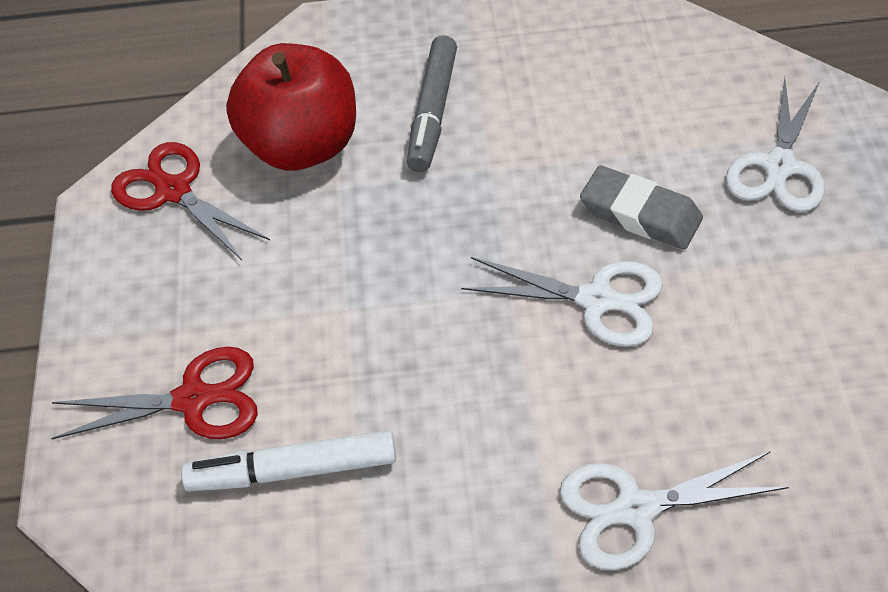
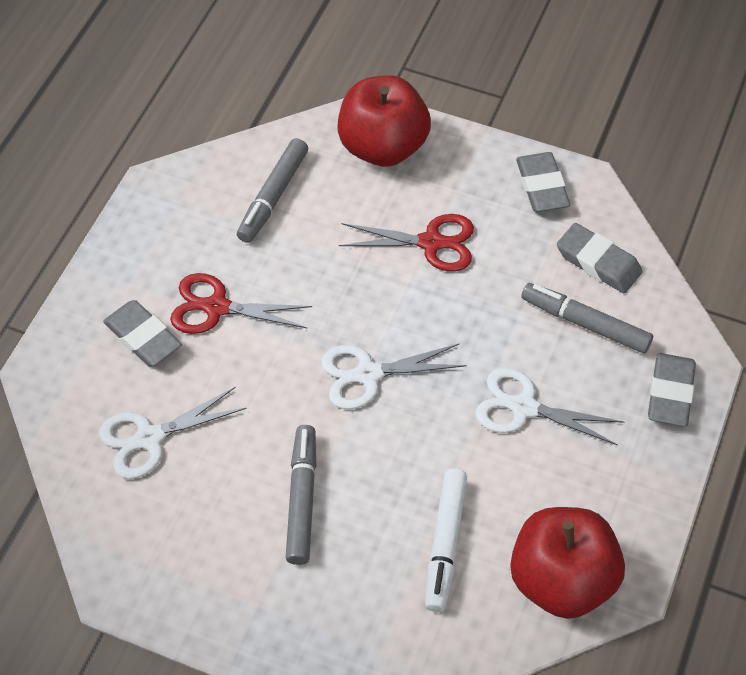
grey eraser: 1 -> 4
grey marker: 1 -> 3
red apple: 1 -> 2

